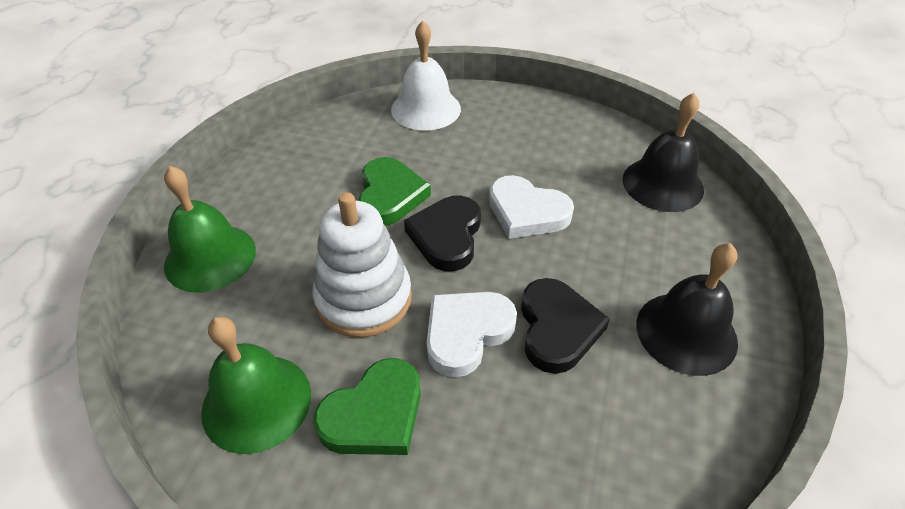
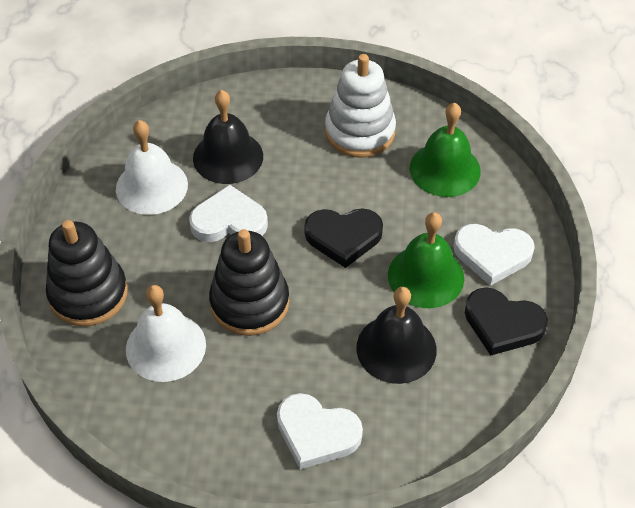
black stacking toy: 0 -> 2
green heart: 2 -> 0
white bell: 1 -> 2
white heart: 2 -> 3

